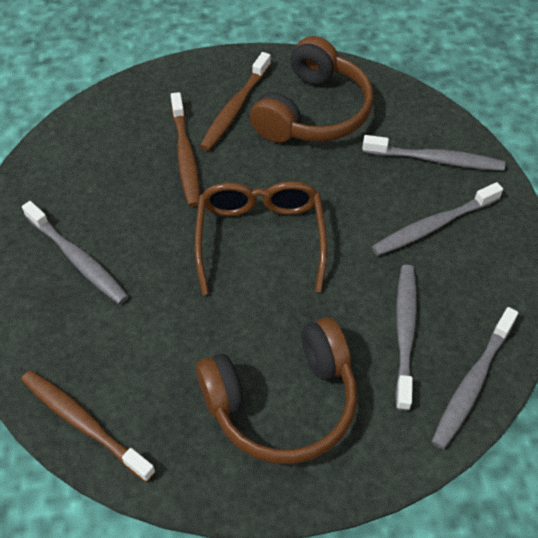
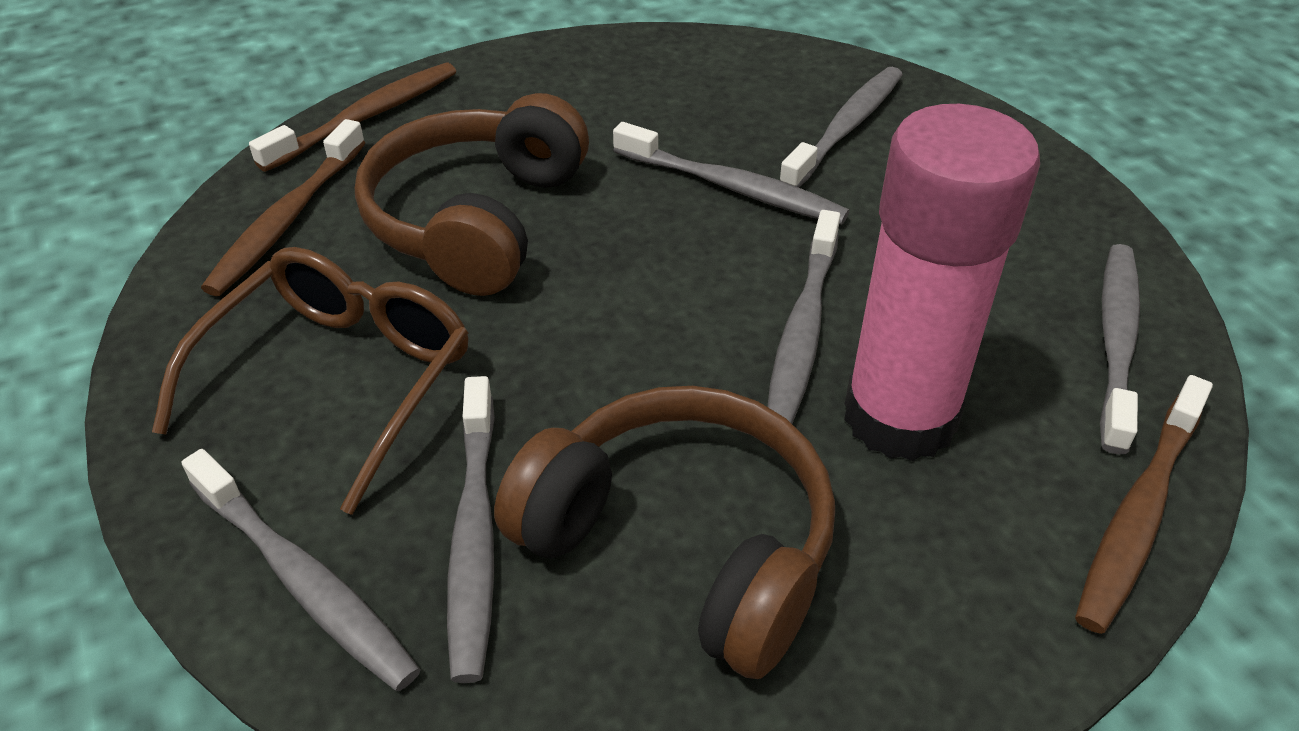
grey toothbrush: 5 -> 6
pink glue stick: 0 -> 1

